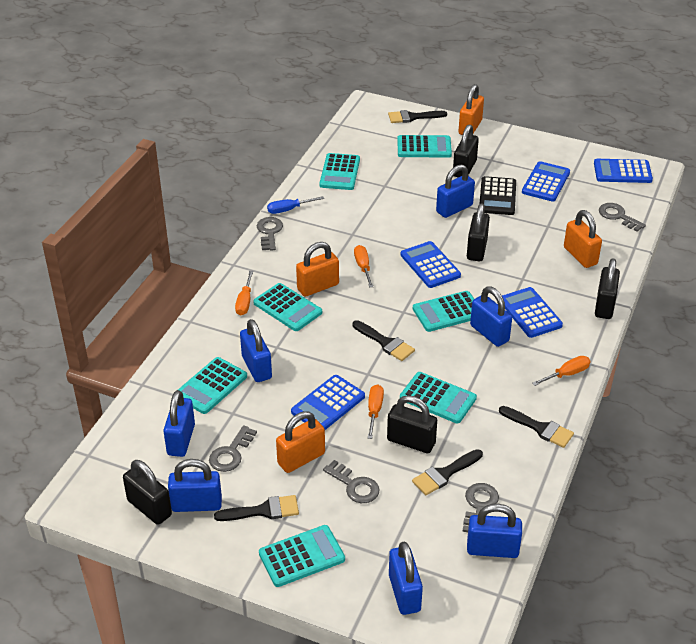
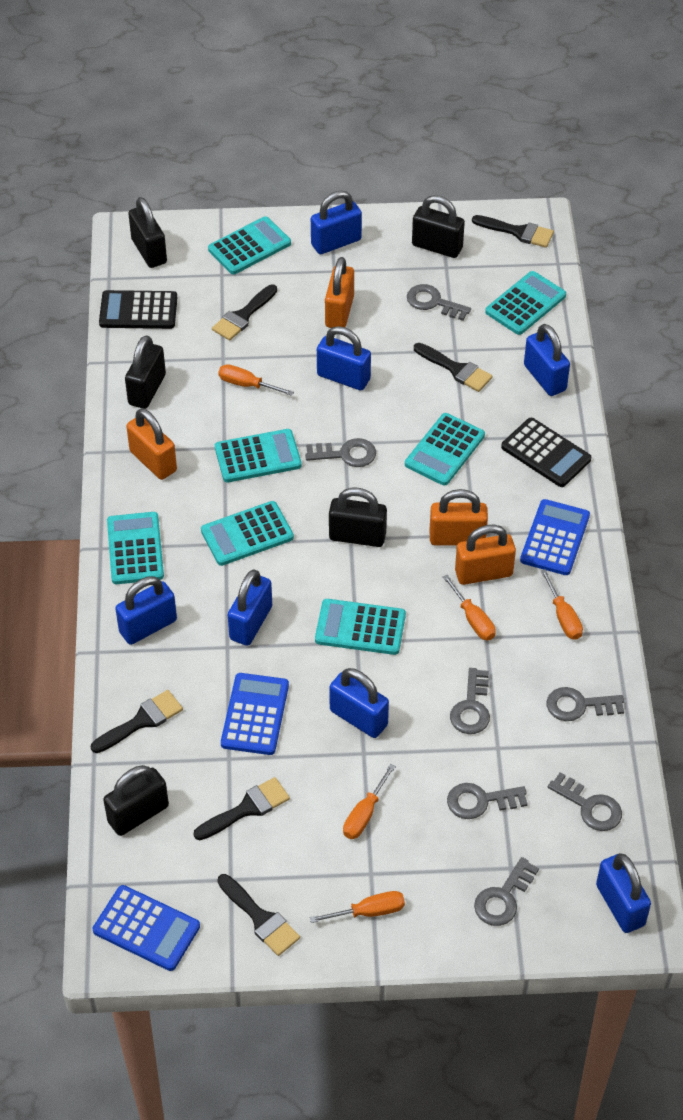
black brush: 5 -> 6
black calculator: 1 -> 2
blue calculator: 5 -> 3
blue screwdriver: 1 -> 0
grey key: 5 -> 7
orange screwdriver: 4 -> 5

